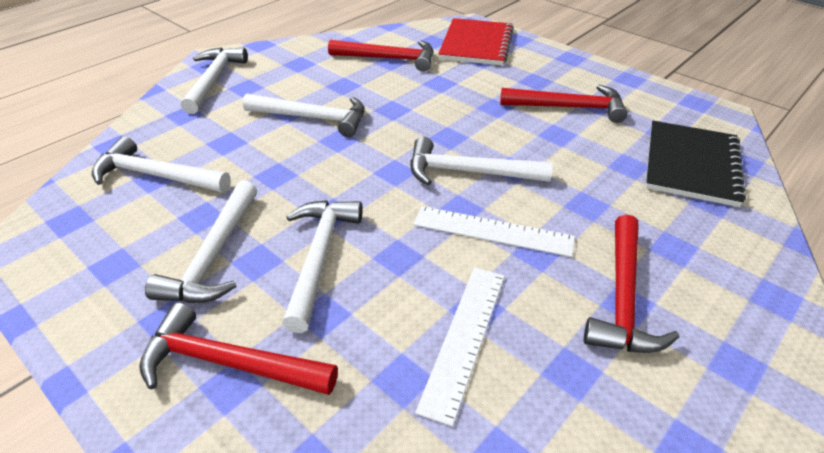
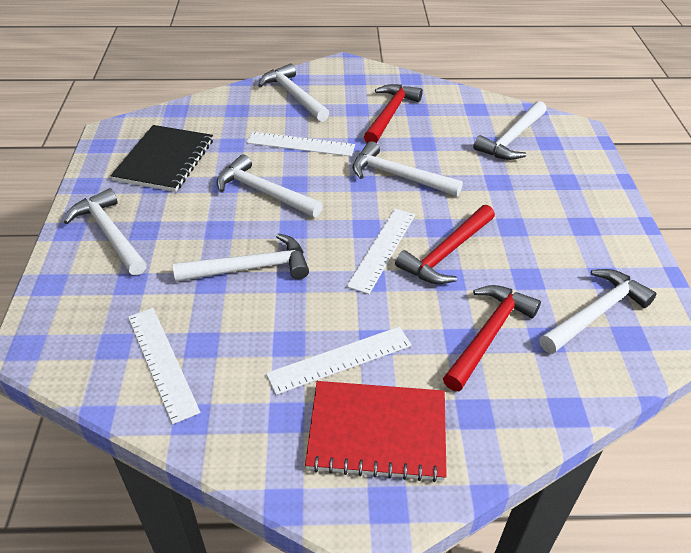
red hammer: 4 -> 3
white hammer: 6 -> 7
white ruler: 2 -> 4

